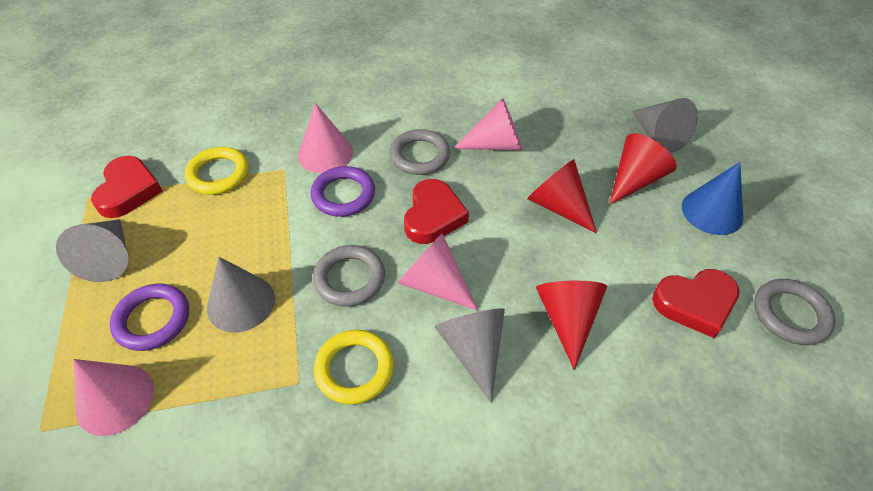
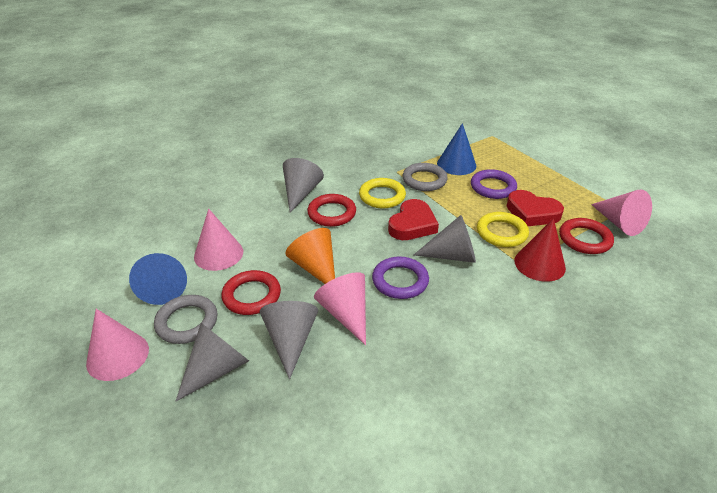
blue cone: 1 -> 2
grey ring: 3 -> 2
orange cone: 0 -> 1
red cone: 3 -> 1
red heart: 3 -> 2
red ring: 0 -> 3

